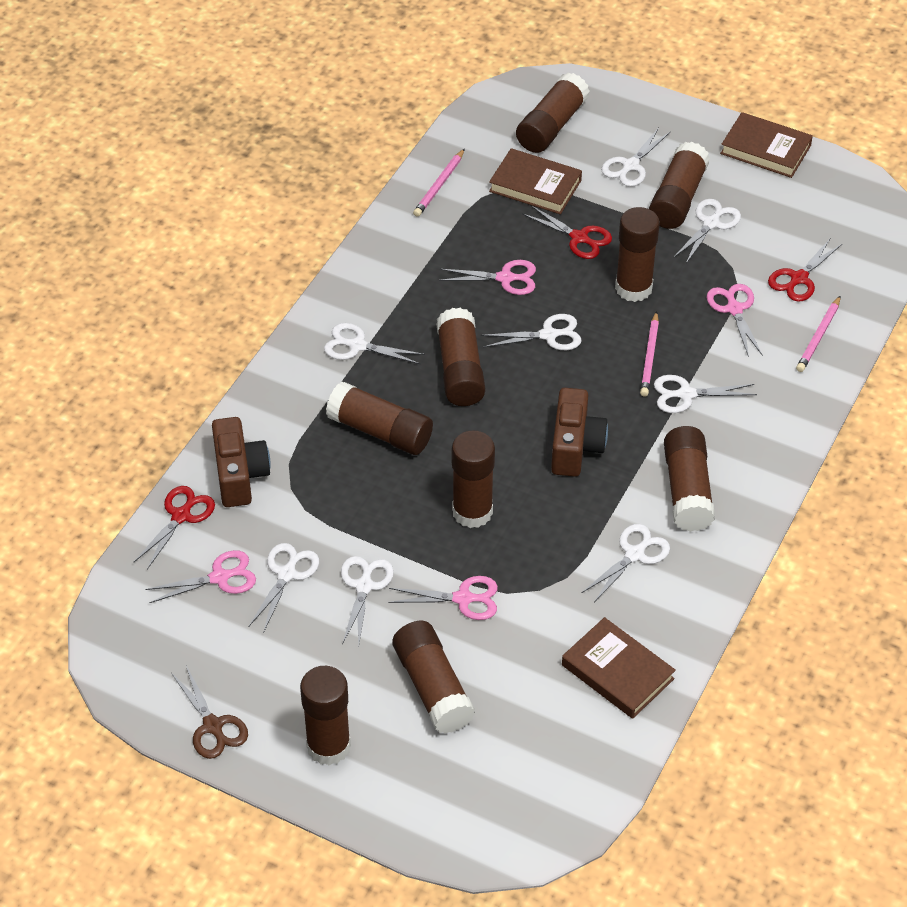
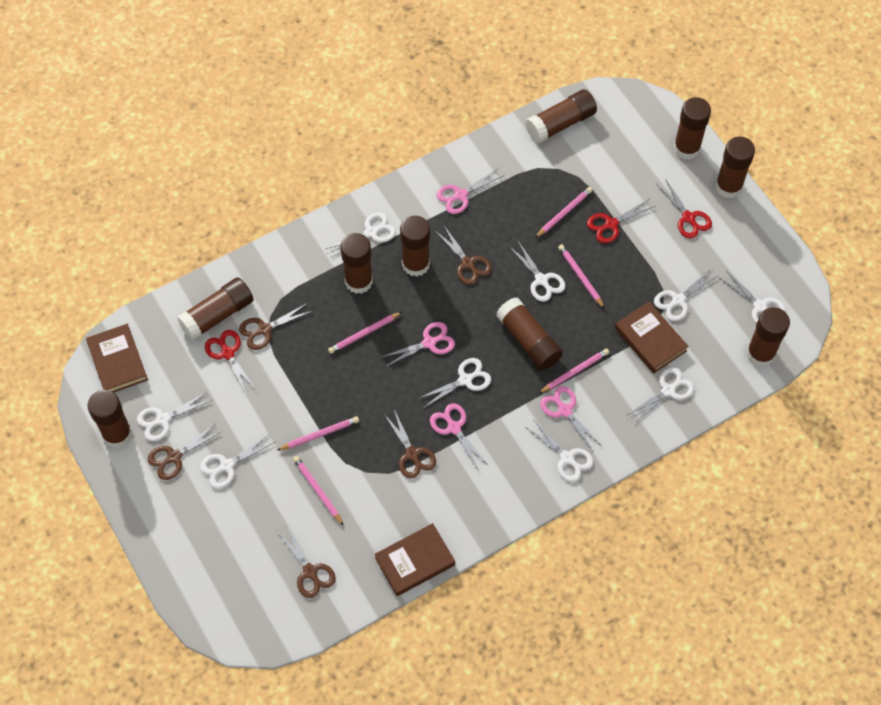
brown camera: 2 -> 0
brown scissors: 1 -> 5
pink pencil: 3 -> 6
white scissors: 8 -> 9

